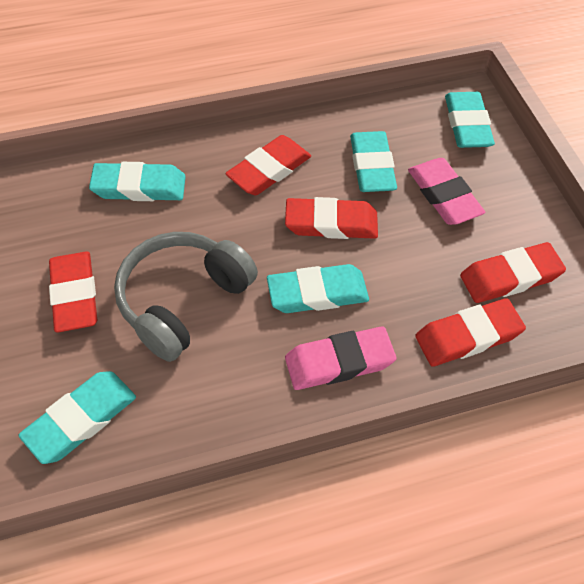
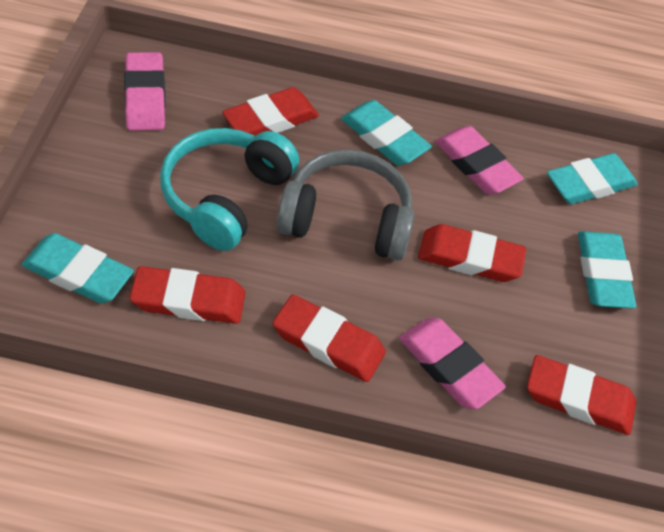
pink eraser: 2 -> 3
turquoise eraser: 5 -> 4
turquoise headphones: 0 -> 1

